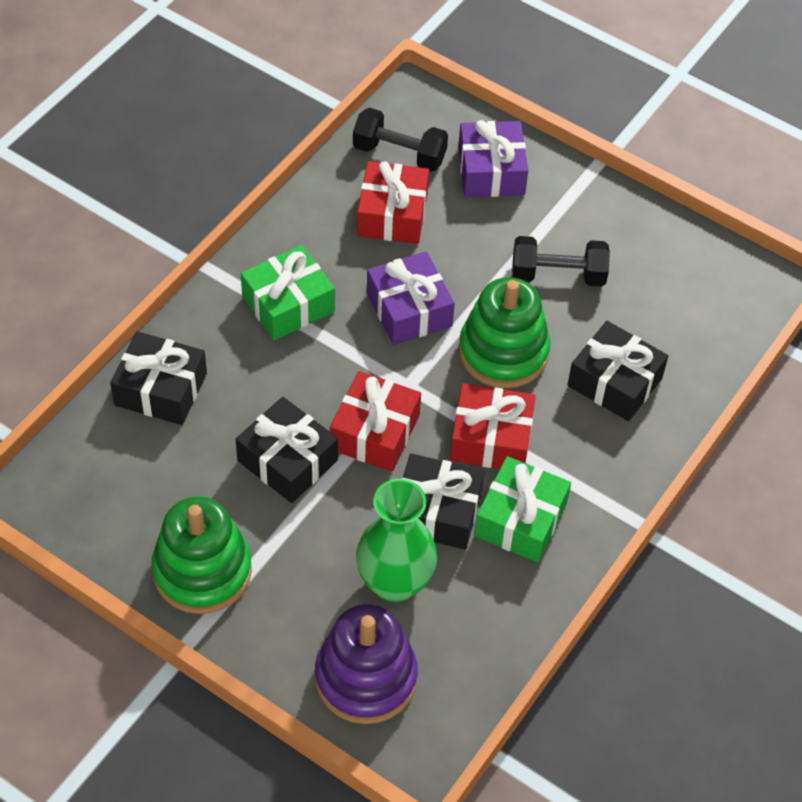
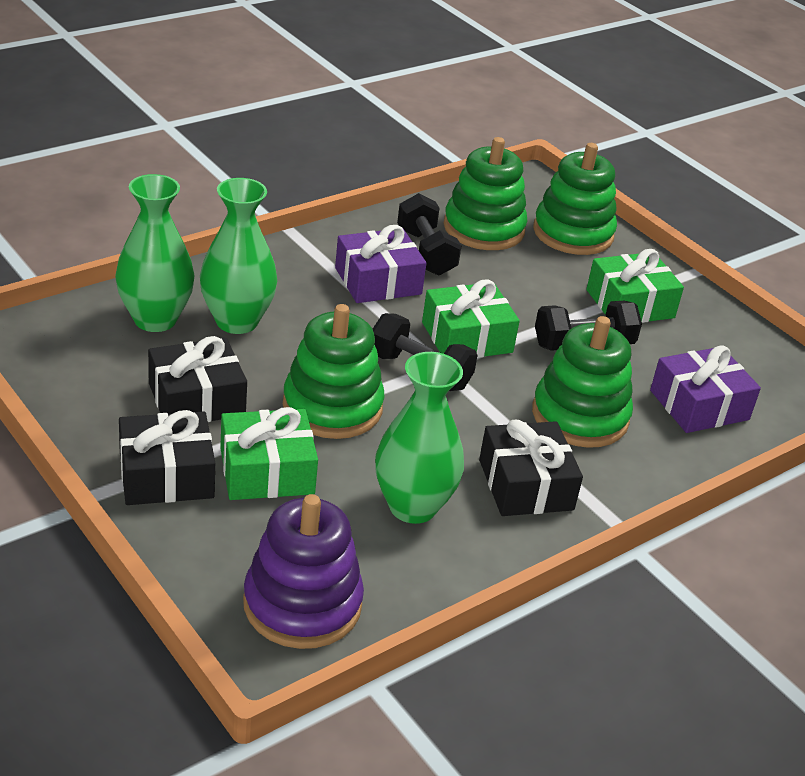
black dumbbell: 2 -> 3
black gift: 4 -> 3
green gift: 2 -> 3
green stacking toy: 2 -> 4
green vase: 1 -> 3
red gift: 3 -> 0

